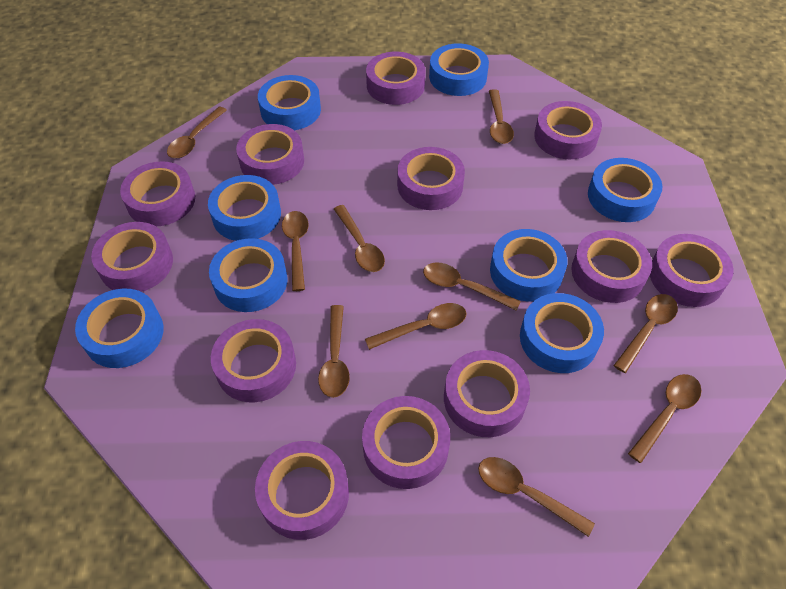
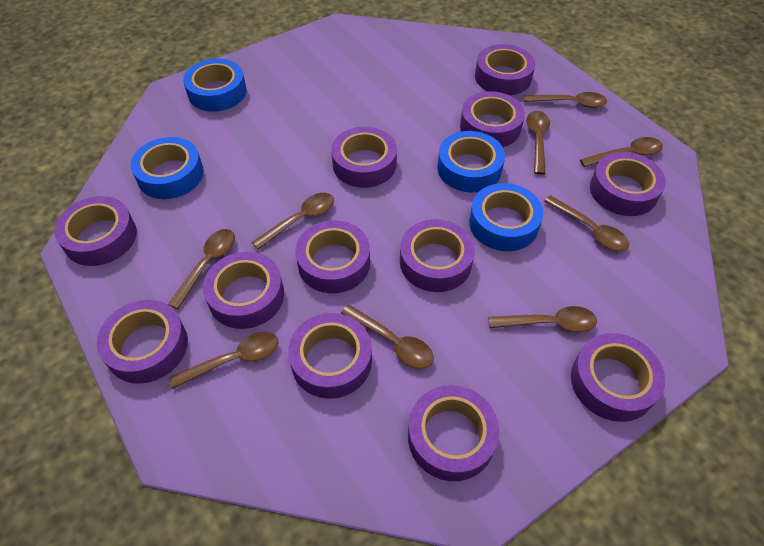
blue tape: 8 -> 4
brown spoon: 10 -> 9

